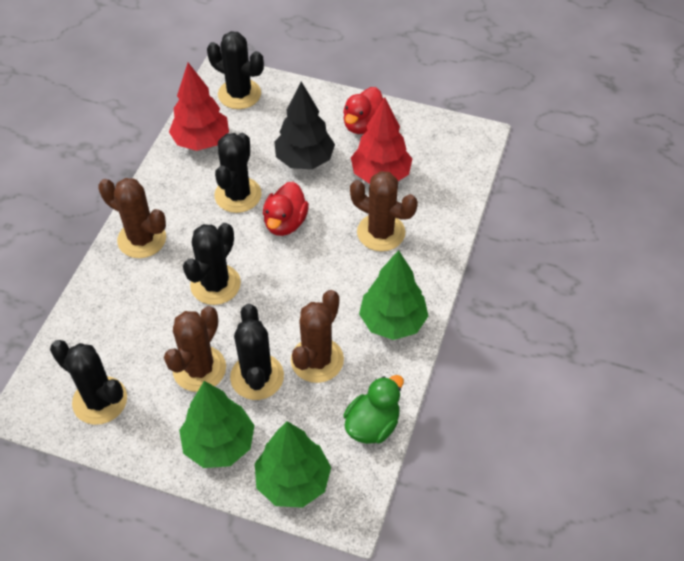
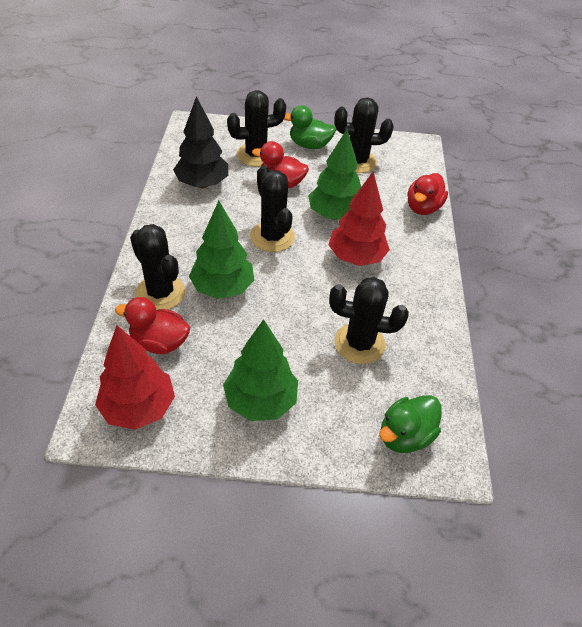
brown cactus: 4 -> 0
green duck: 1 -> 2
red duck: 2 -> 3

